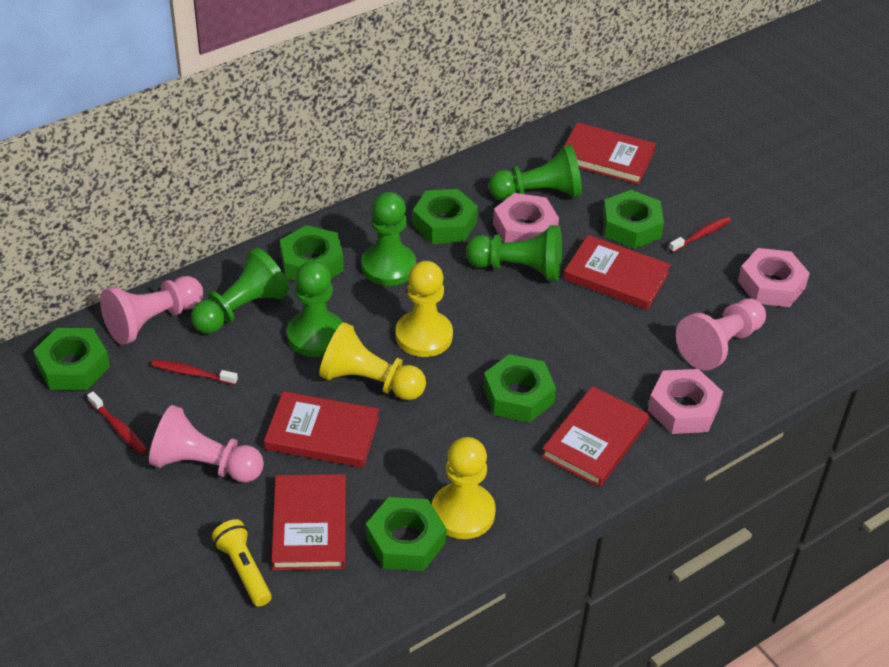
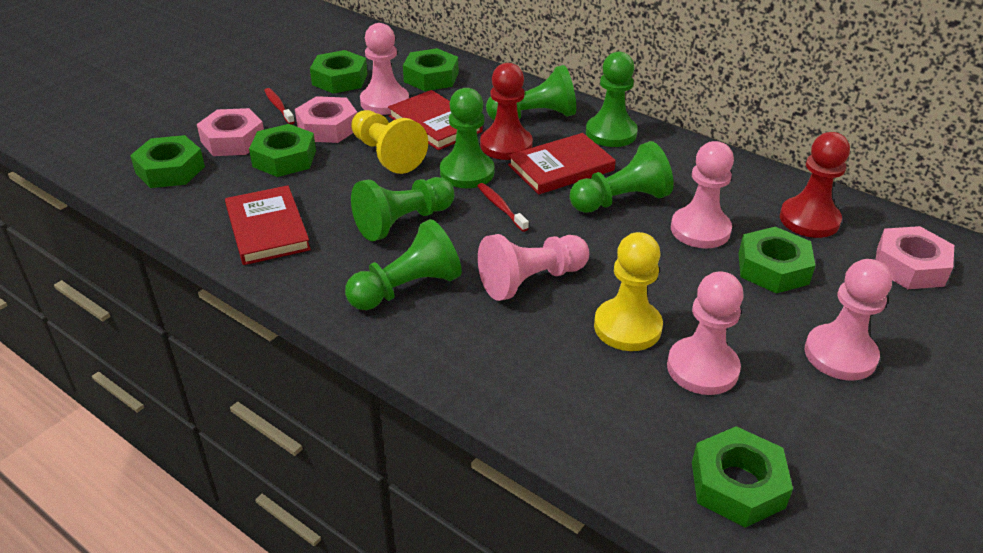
green pawn: 5 -> 6
pink pawn: 3 -> 5
red book: 5 -> 3
red pawn: 0 -> 2
red toothbrush: 3 -> 2
yellow flashlight: 1 -> 0
yellow pawn: 3 -> 2

